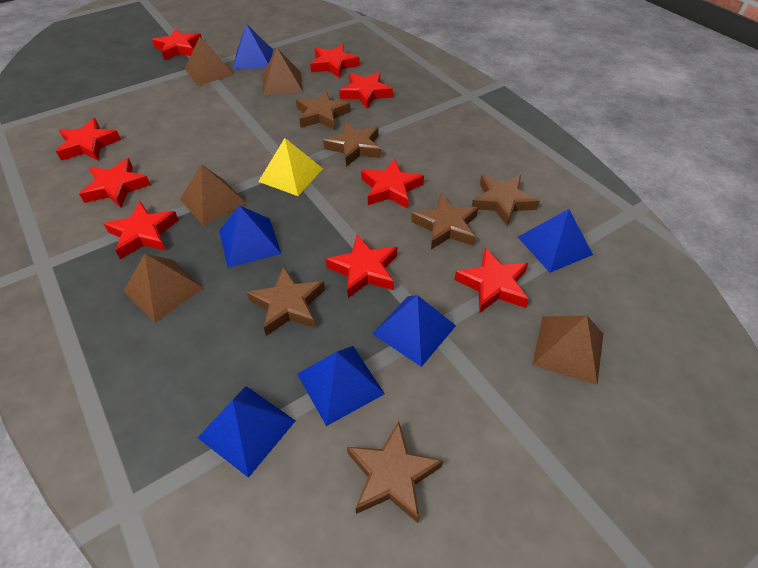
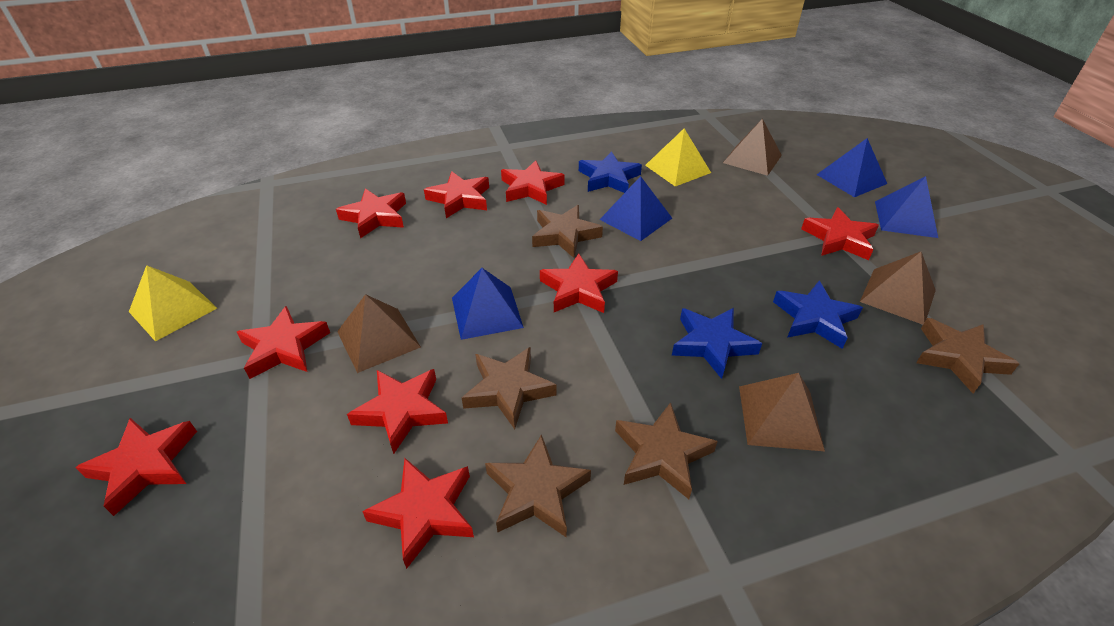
blue pyramid: 6 -> 4
blue star: 0 -> 3
brown pyramid: 5 -> 4
brown star: 6 -> 5
yellow pyramid: 1 -> 2

